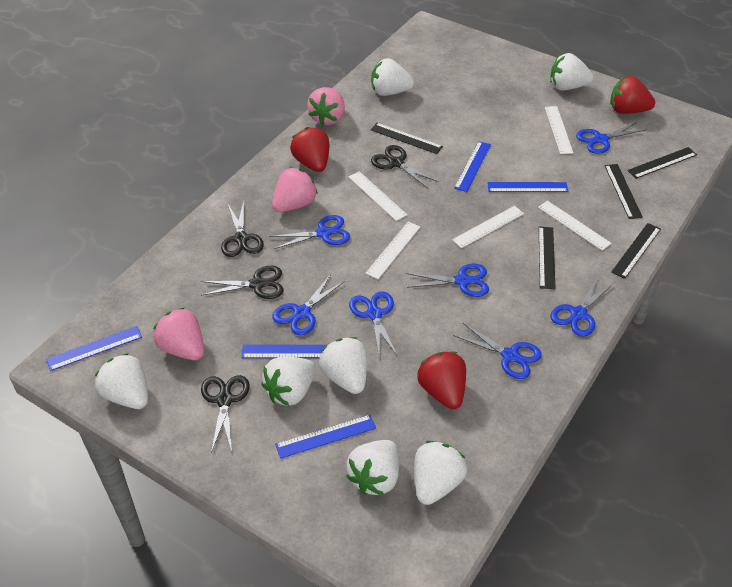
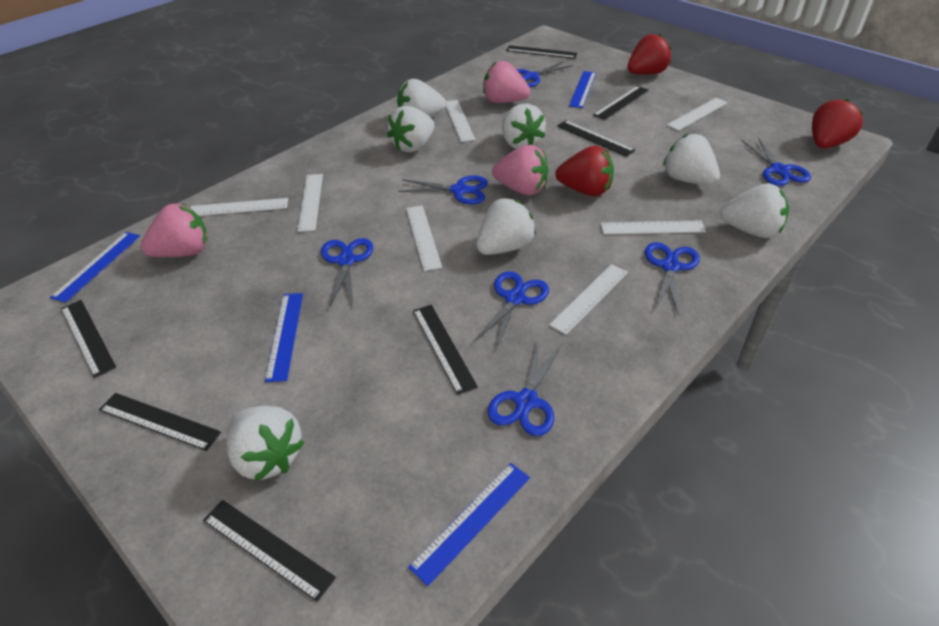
black ruler: 5 -> 7
black scissors: 4 -> 0
blue ruler: 5 -> 4
white ruler: 5 -> 7

